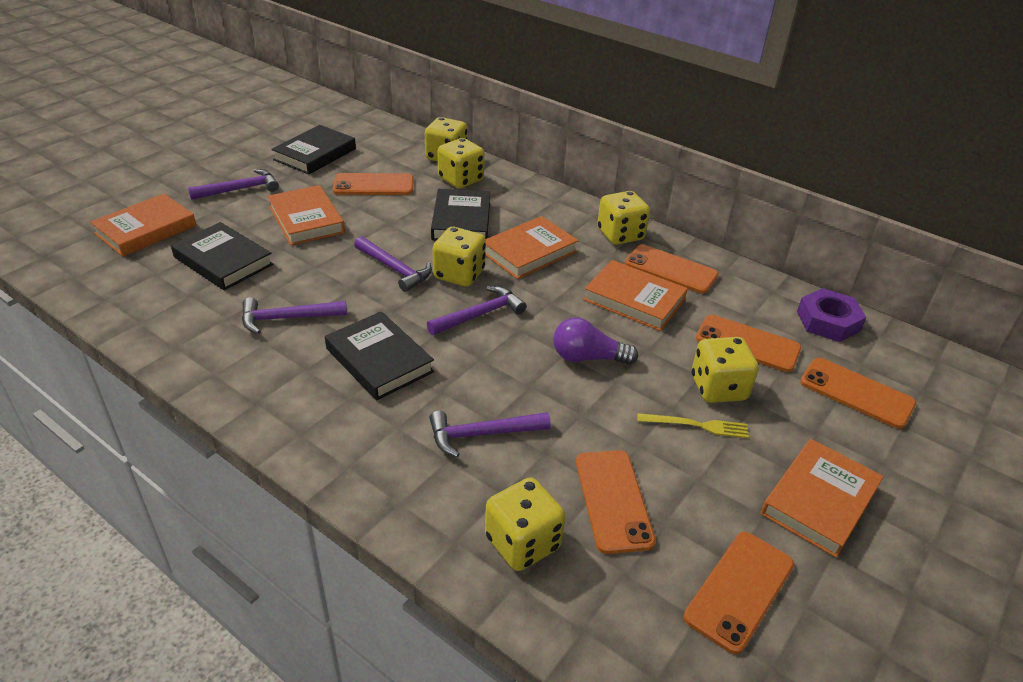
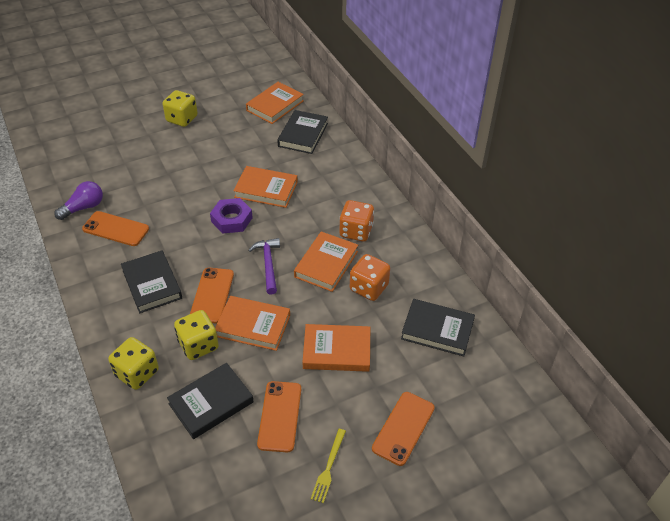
orange dice: 0 -> 2
orange phone: 6 -> 4
purple hammer: 5 -> 1
yellow dice: 6 -> 3

